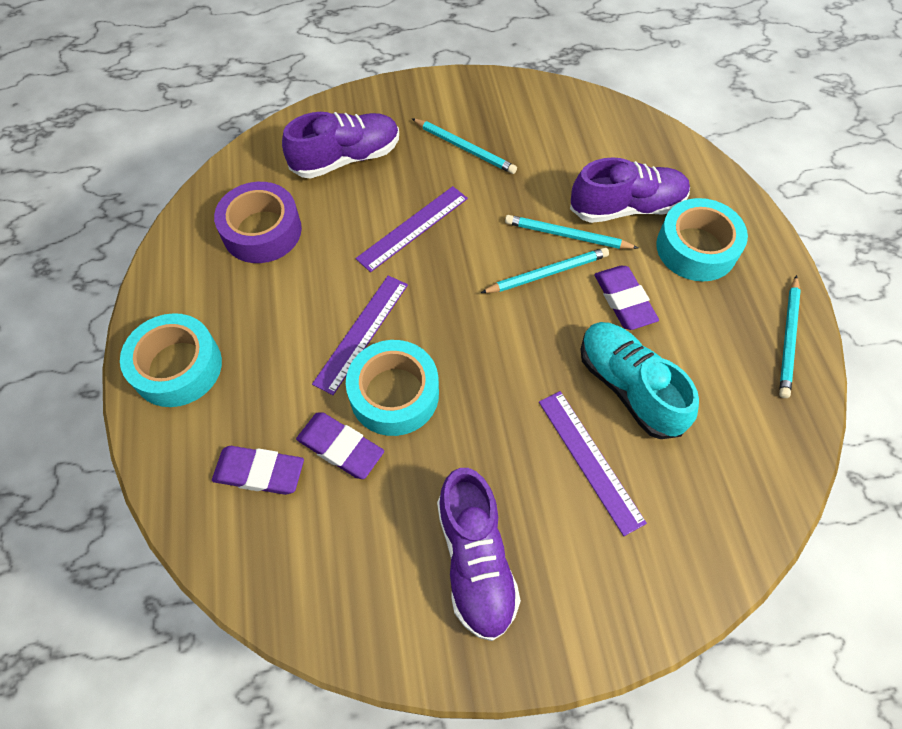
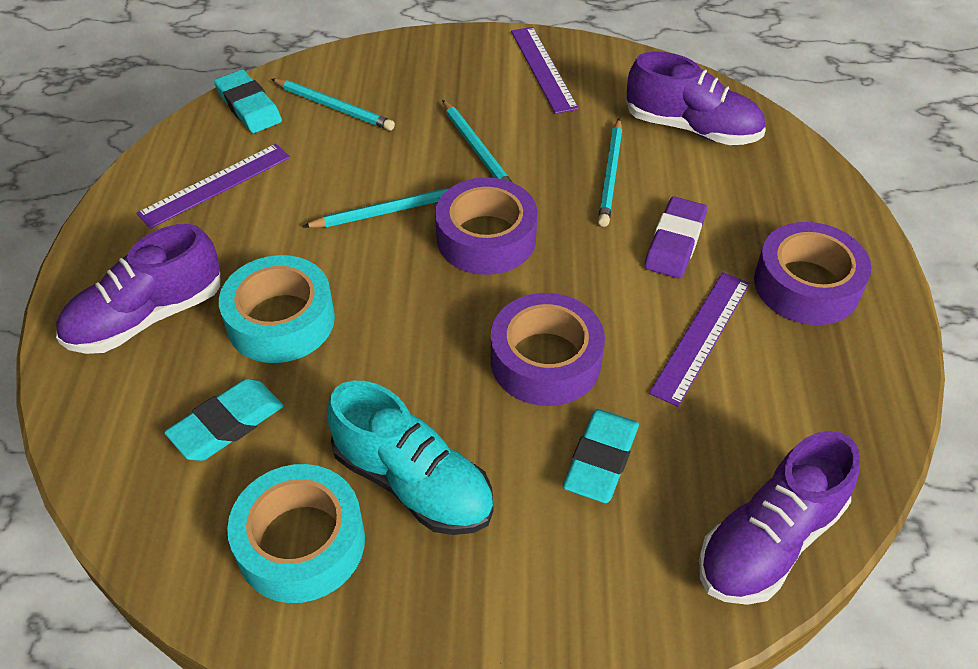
purple eraser: 3 -> 1
purple tape: 1 -> 3
turquoise eraser: 0 -> 3
turquoise tape: 3 -> 2

